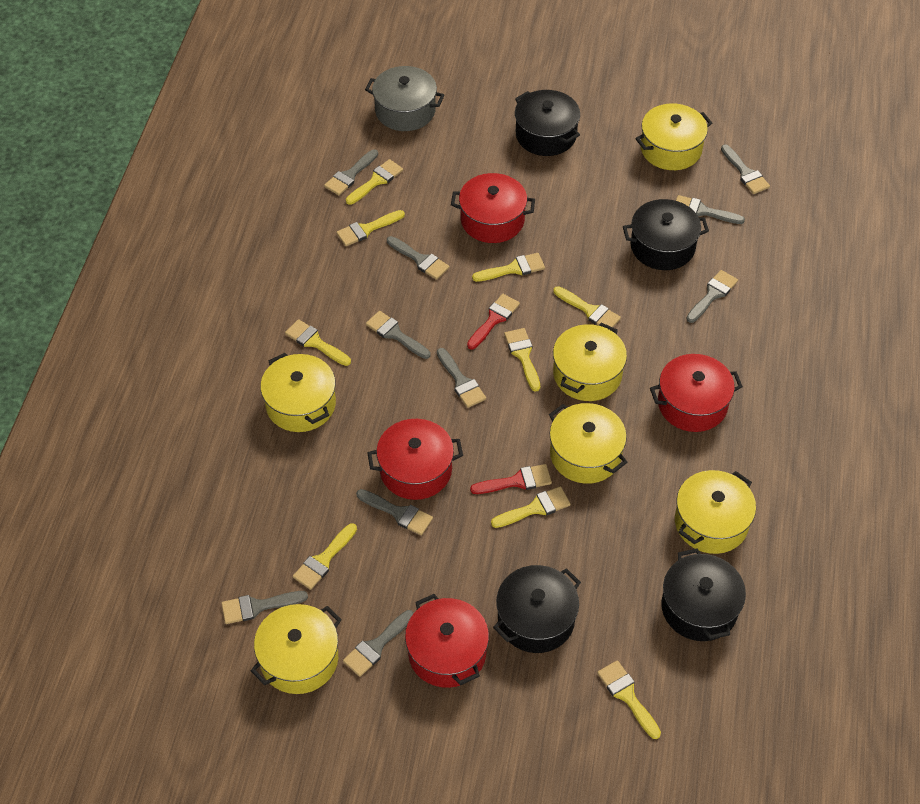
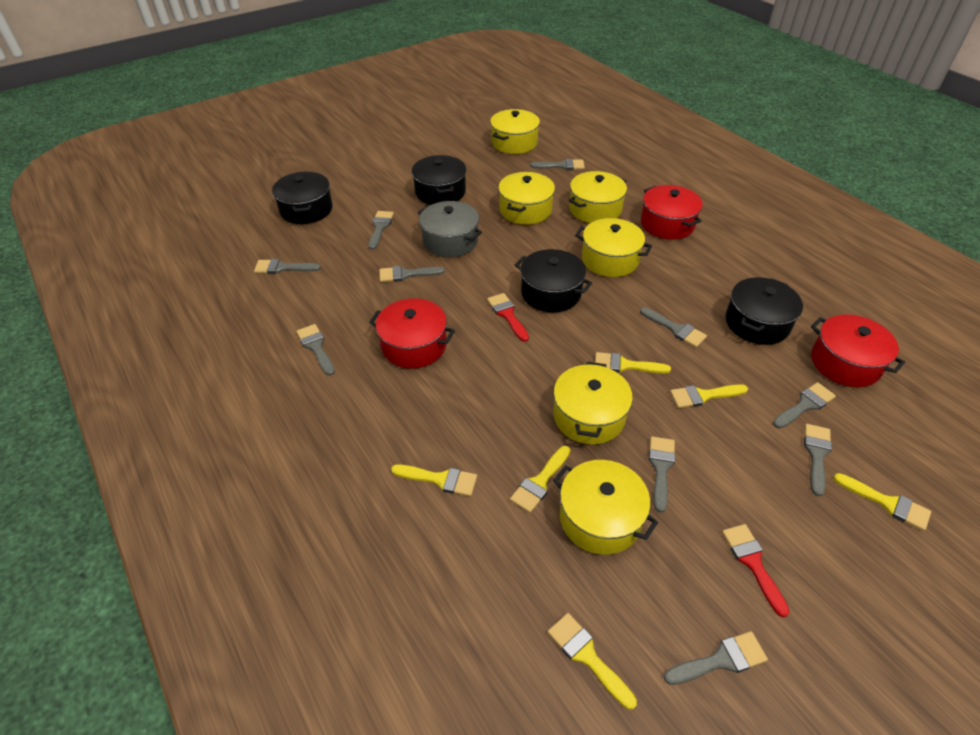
red pot: 4 -> 3
yellow brush: 9 -> 6

